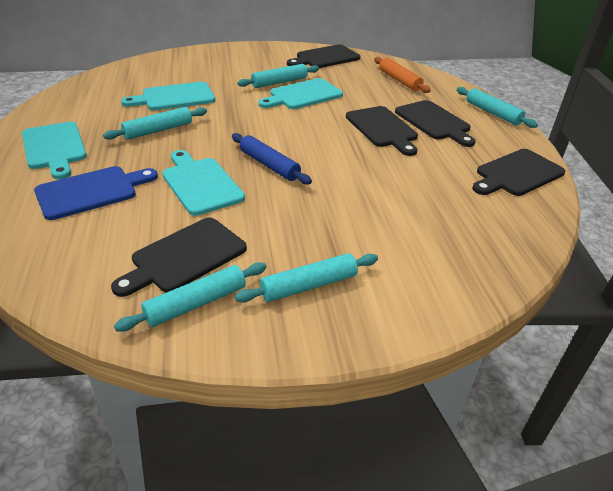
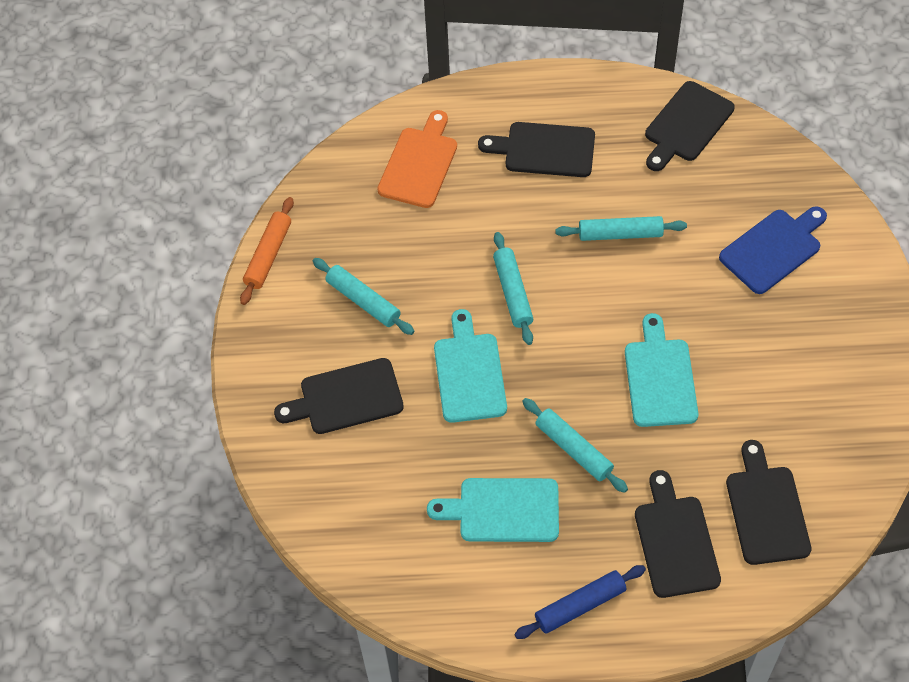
orange cutting board: 0 -> 1
turquoise cutting board: 4 -> 3
turquoise rolling pin: 5 -> 4

